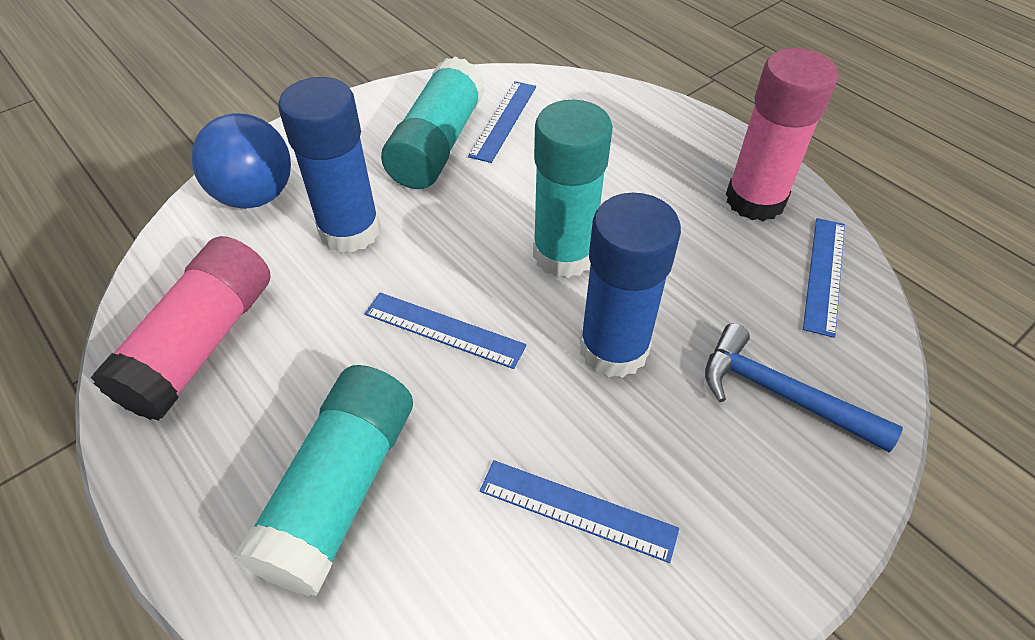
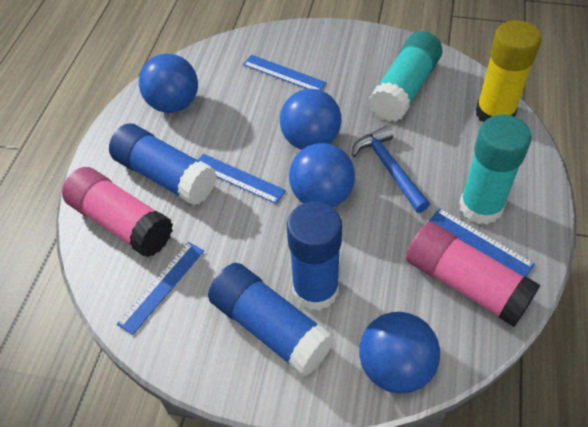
blue ball: 1 -> 4
blue glue stick: 2 -> 3
turquoise glue stick: 3 -> 2
yellow glue stick: 0 -> 1

